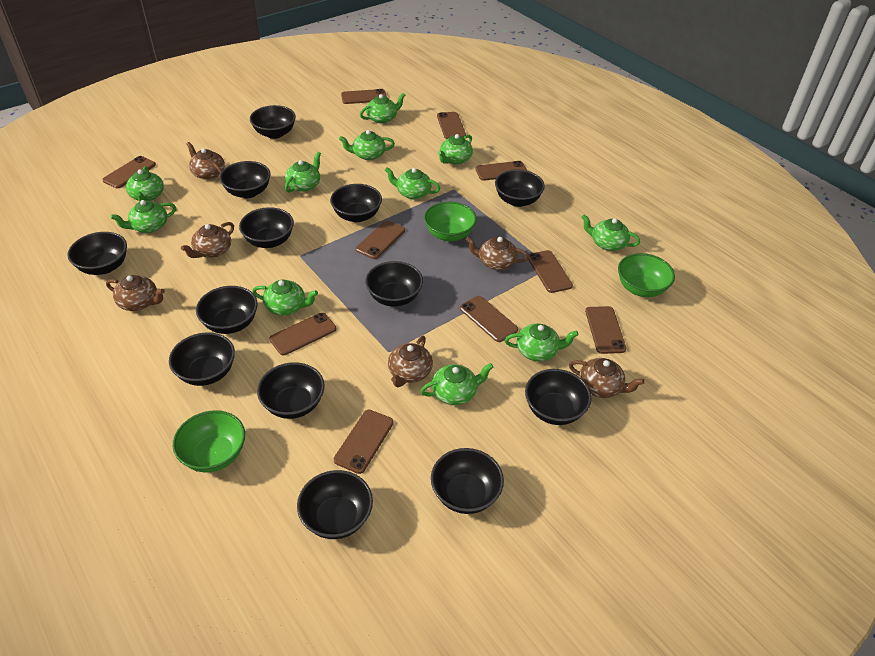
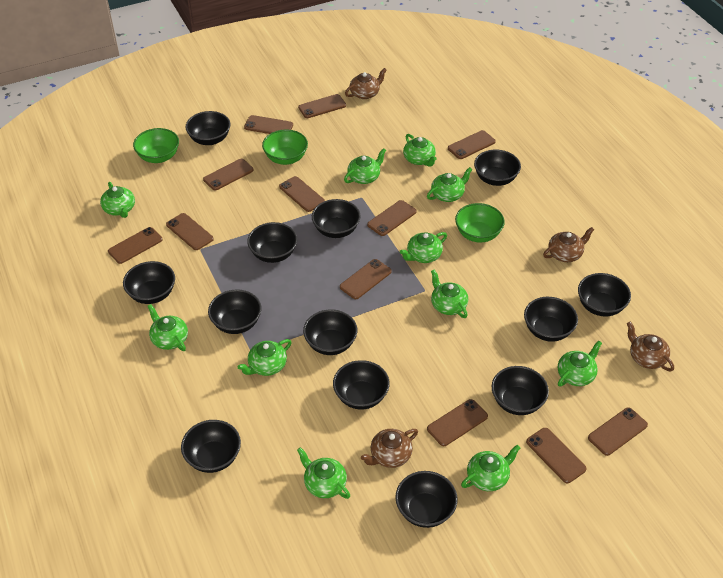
brown phone: 10 -> 12
brown teapot: 6 -> 4

